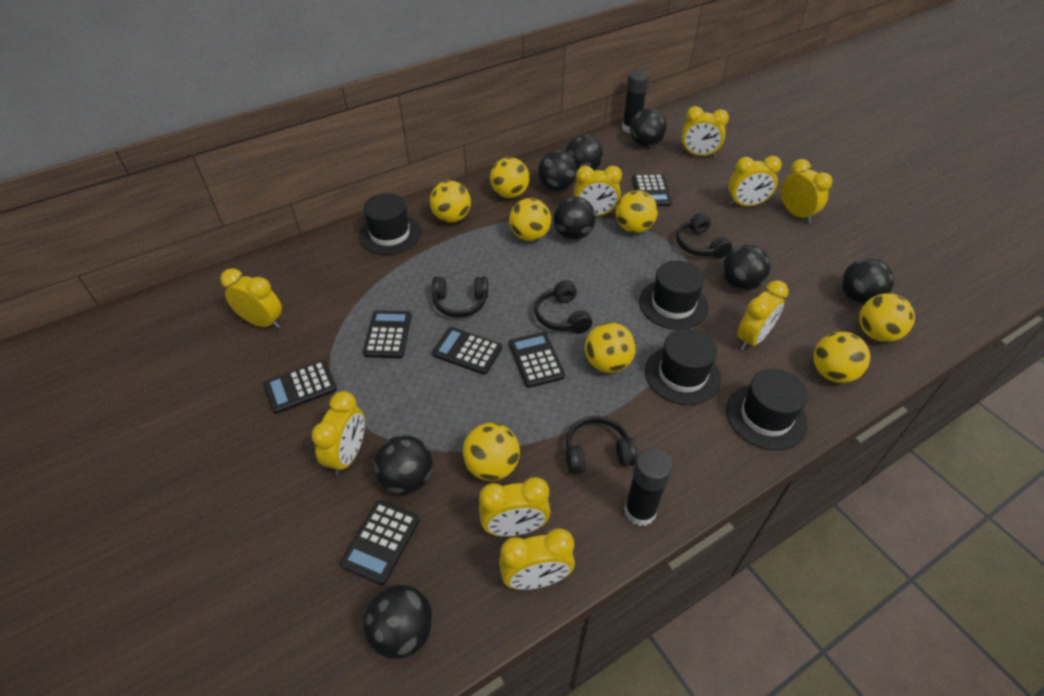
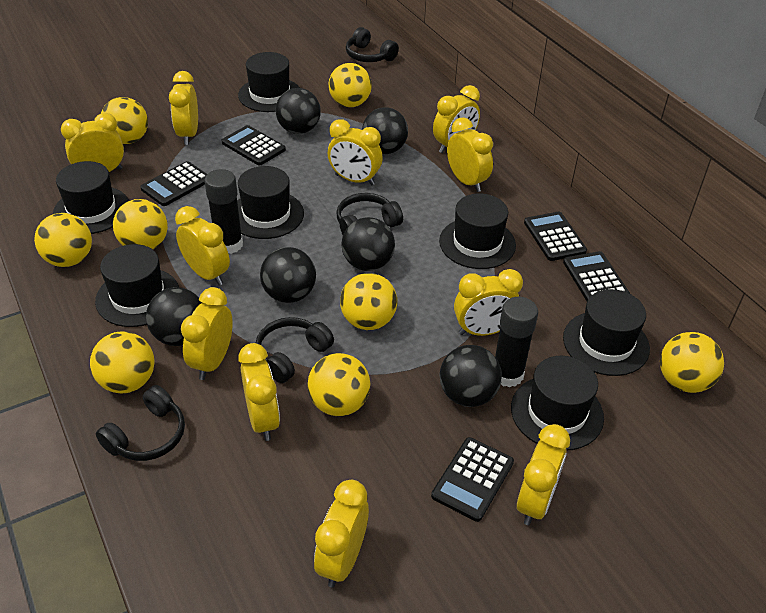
black ball: 8 -> 6
black calculator: 6 -> 5
black hat: 4 -> 7
yellow clock: 9 -> 11

